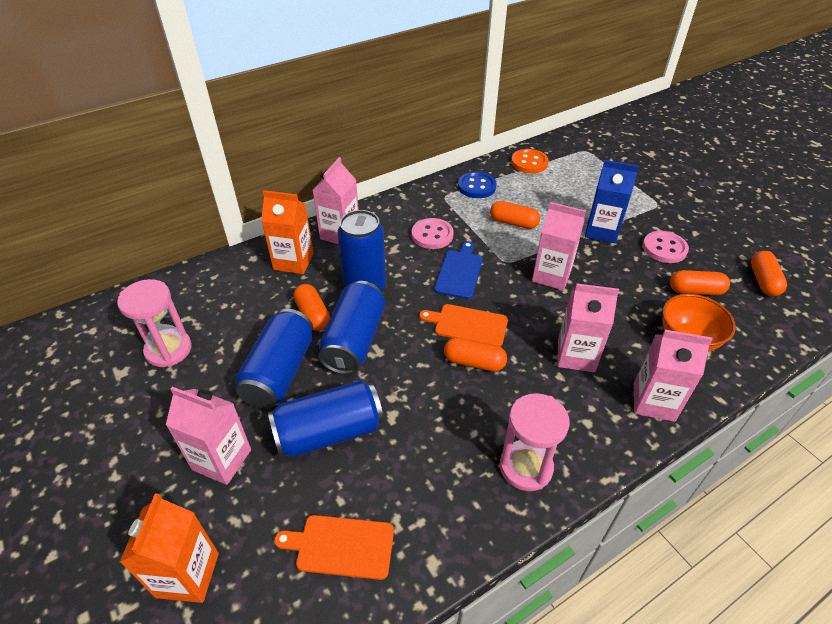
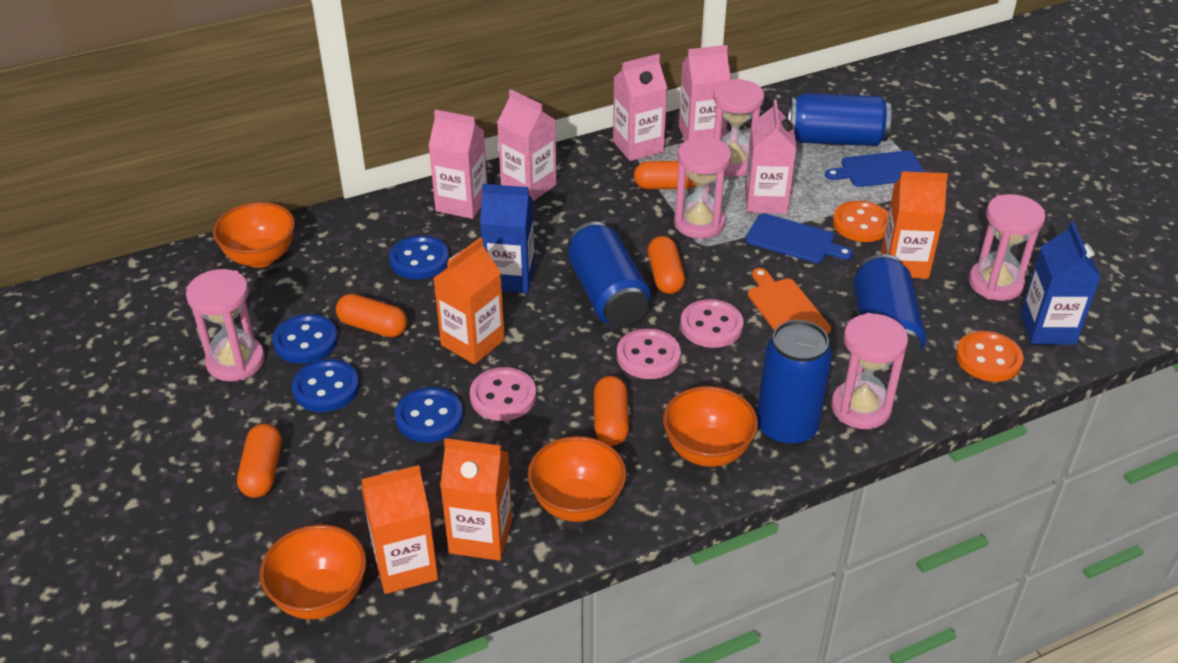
blue button: 1 -> 4
blue carton: 1 -> 2
blue cutting board: 1 -> 2
orange bowl: 1 -> 4
orange button: 1 -> 2
orange carton: 2 -> 4
orange cutting board: 2 -> 1
pink button: 2 -> 3
pink hourglass: 2 -> 5

